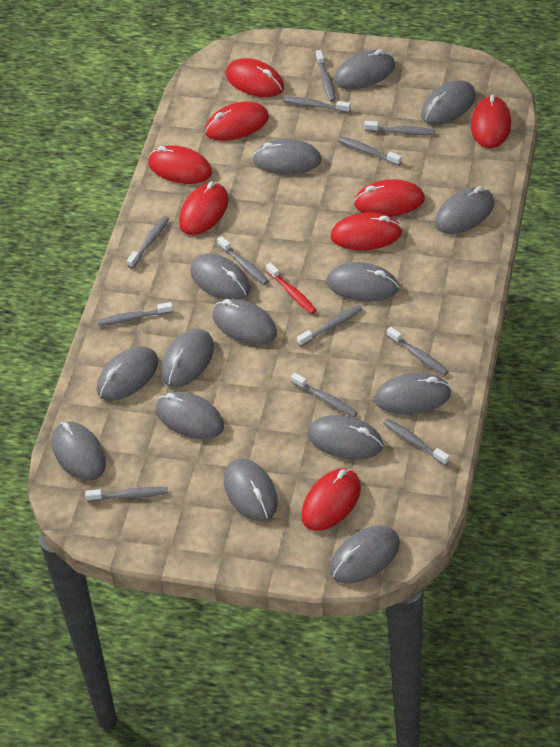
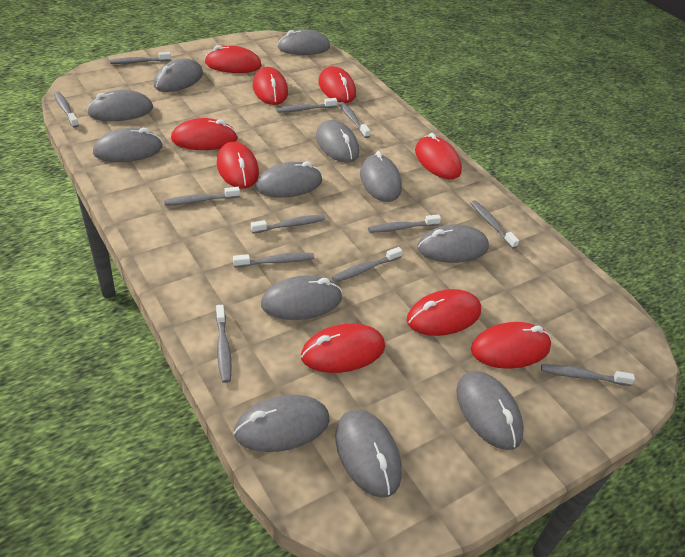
grey mouse: 15 -> 12
red mouse: 8 -> 9
red toothbrush: 1 -> 0

